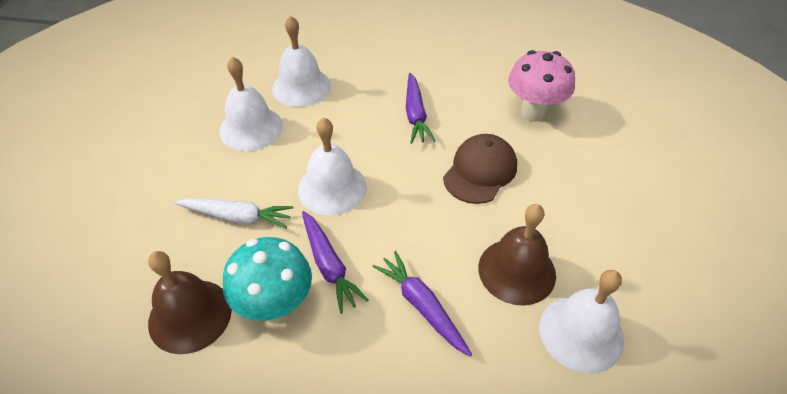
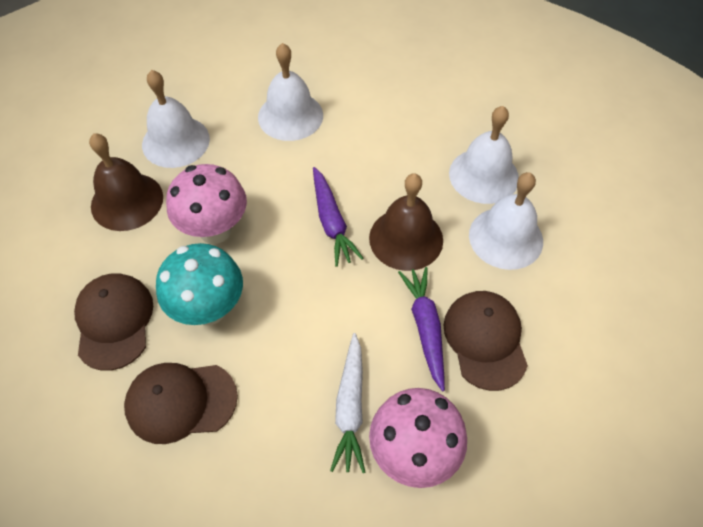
brown cap: 1 -> 3
pink mushroom: 1 -> 2
purple carrot: 3 -> 2

